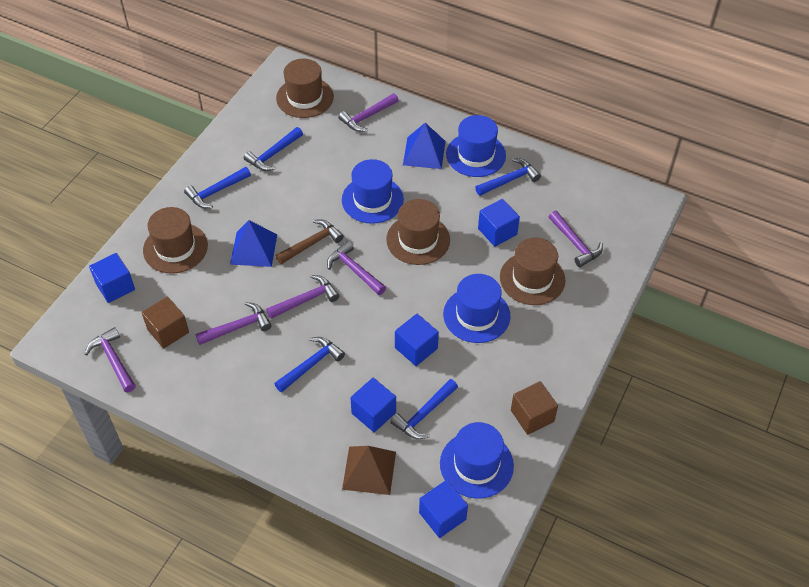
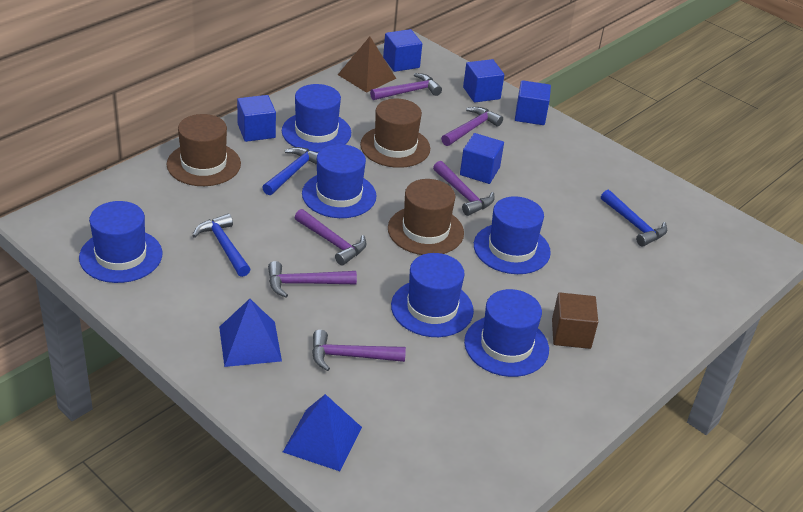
blue hammer: 5 -> 3
blue hat: 4 -> 6
brown cube: 2 -> 1
brown hammer: 1 -> 0
brown hat: 4 -> 3

